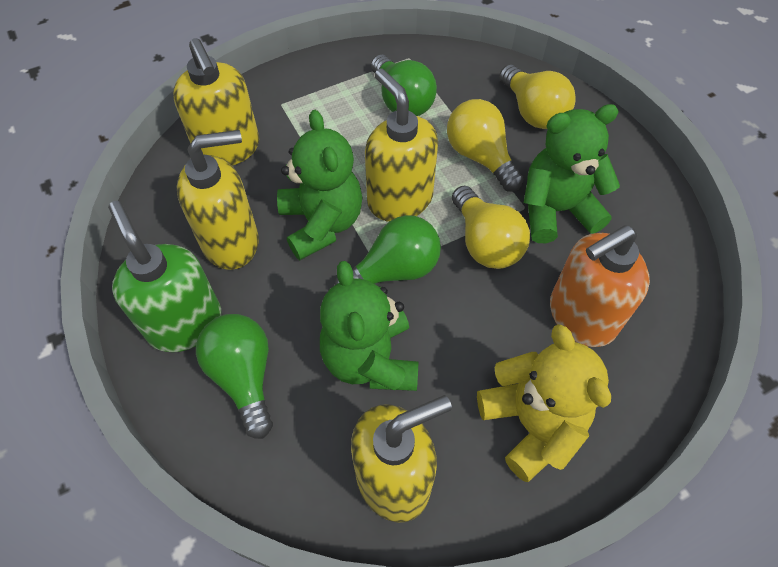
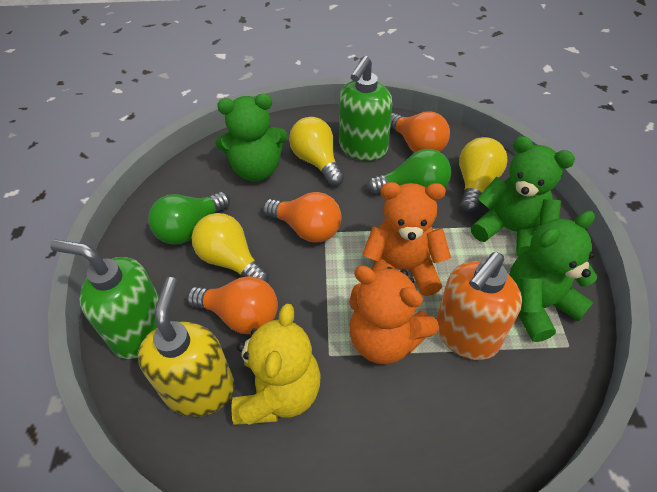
green light bulb: 3 -> 2
green soap dispenser: 1 -> 2
orange light bulb: 0 -> 3
orange teddy bear: 0 -> 2
yellow soap dispenser: 4 -> 1

